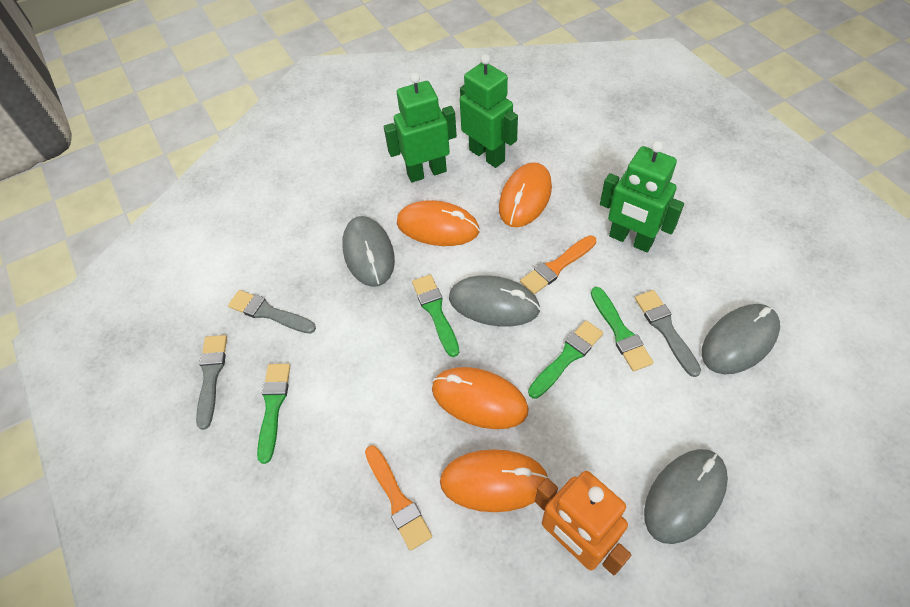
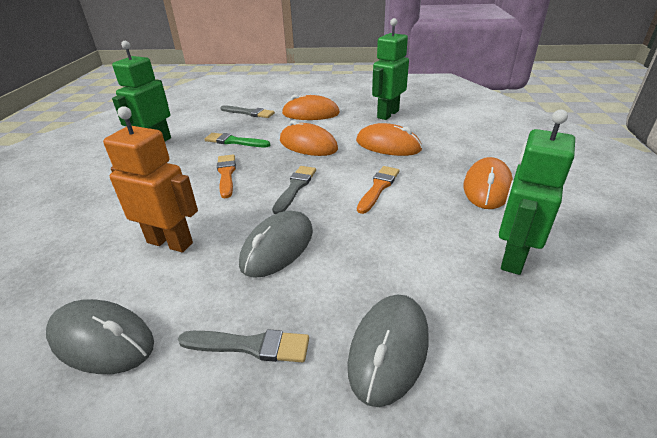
green brush: 4 -> 1
grey mouse: 4 -> 3

